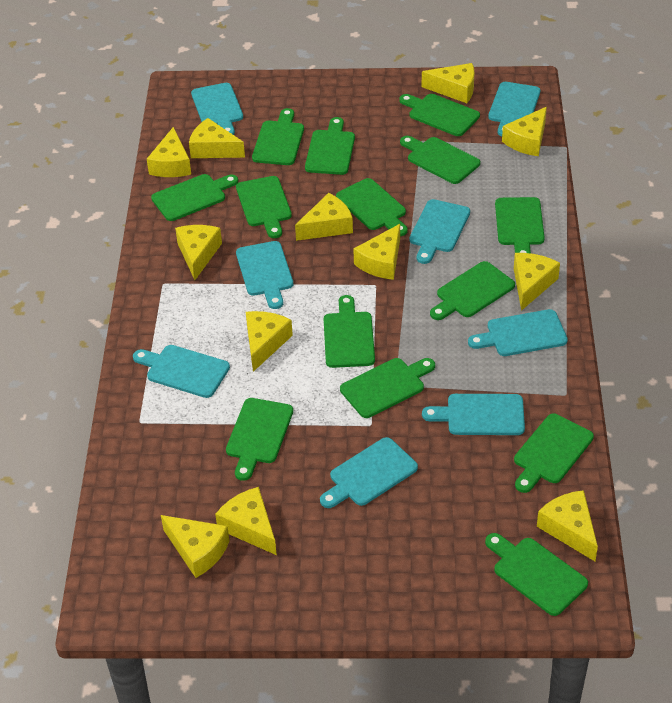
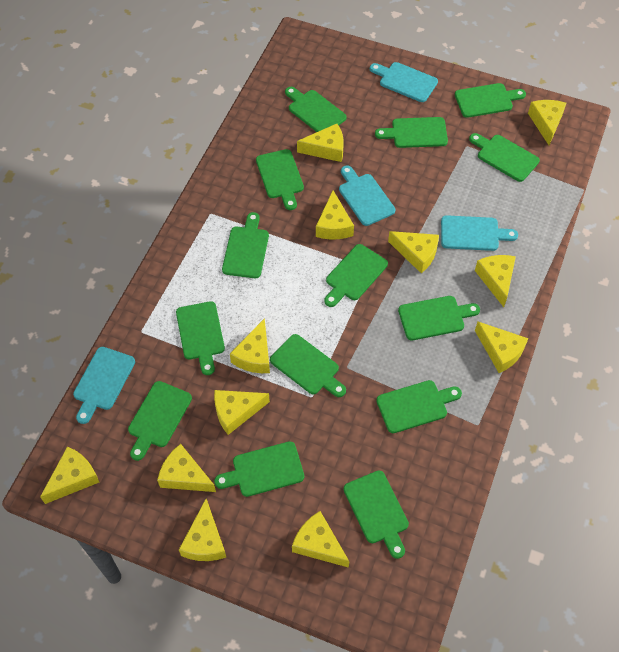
turquoise cutting board: 8 -> 4

